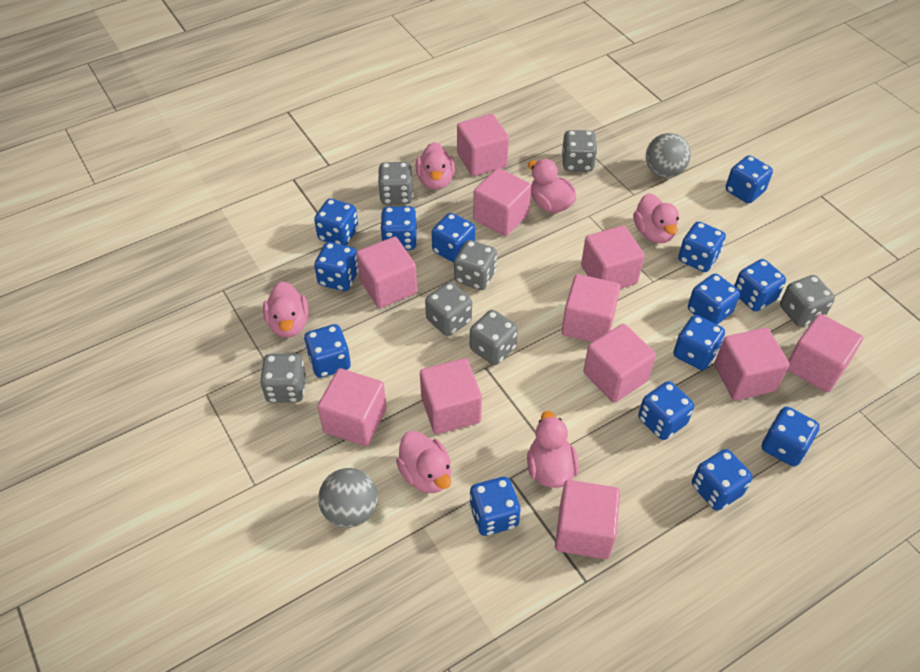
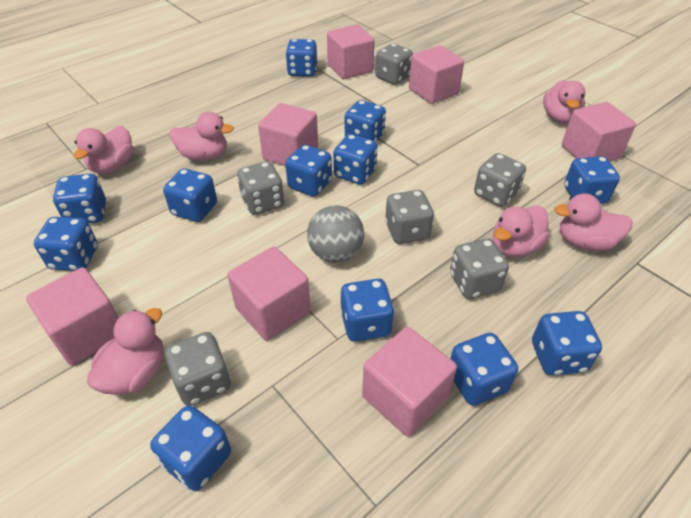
blue dice: 14 -> 12
grey ball: 2 -> 1
grey dice: 7 -> 6
pink cube: 11 -> 7

